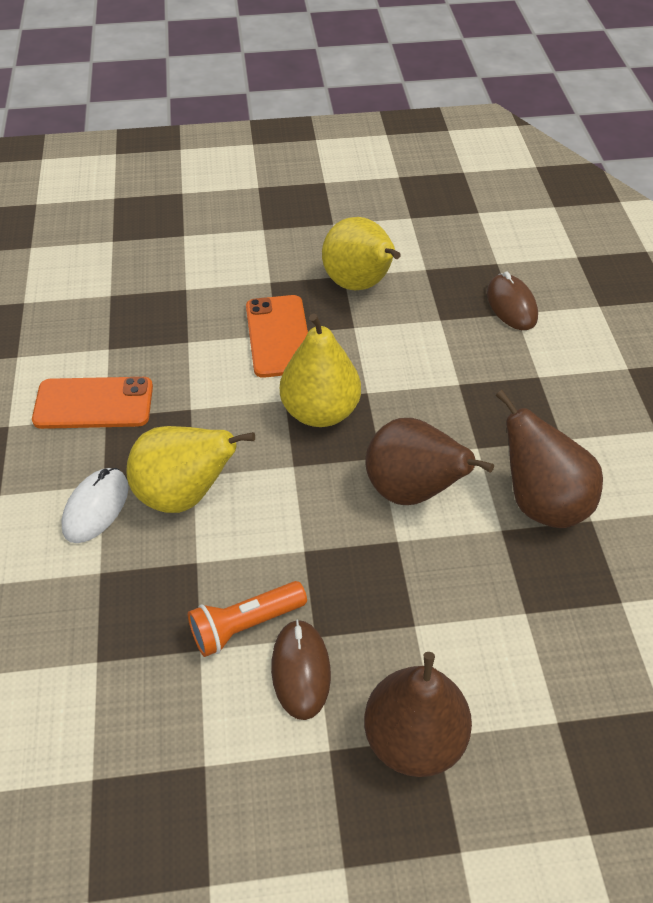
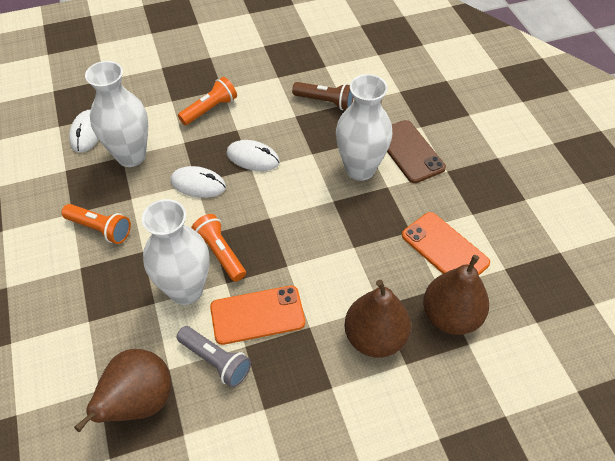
brown flashlight: 0 -> 1
brown mouse: 2 -> 0
brown phone: 0 -> 1
grey flashlight: 0 -> 1
orange flashlight: 1 -> 3
white mouse: 1 -> 3
white vase: 0 -> 3
yellow pear: 3 -> 0

